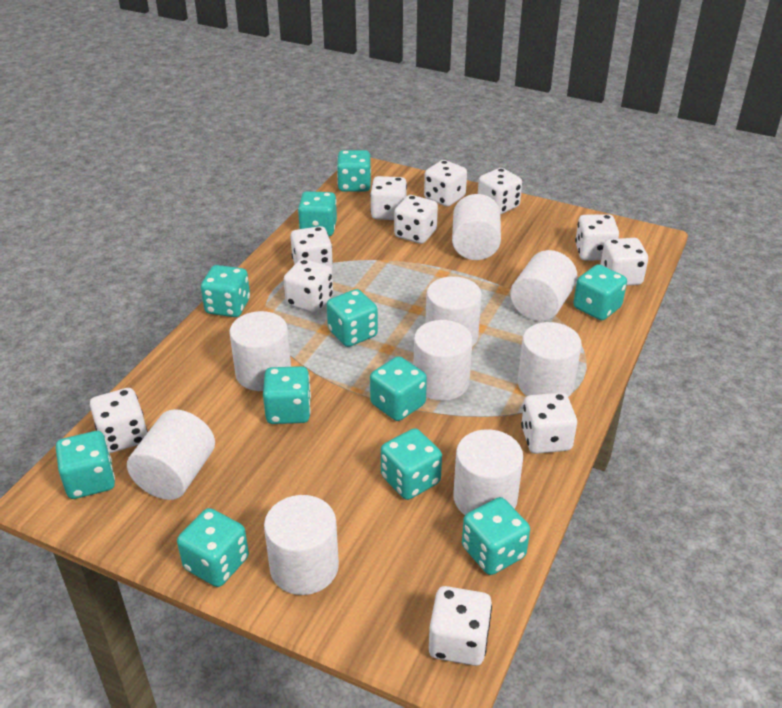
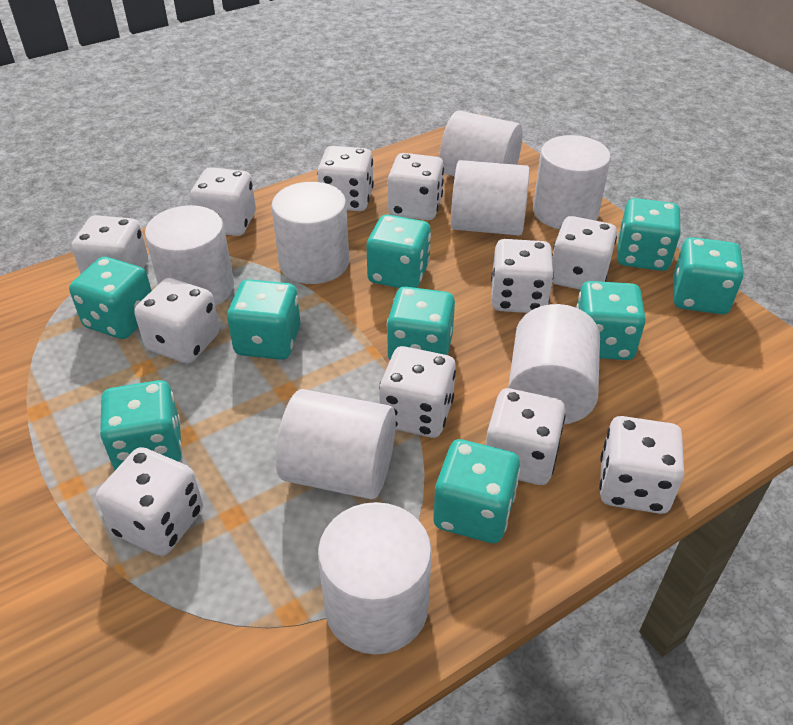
turquoise dice: 11 -> 9
white cylinder: 9 -> 8

